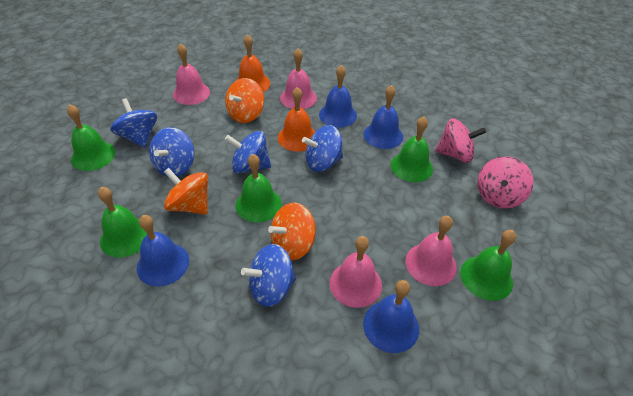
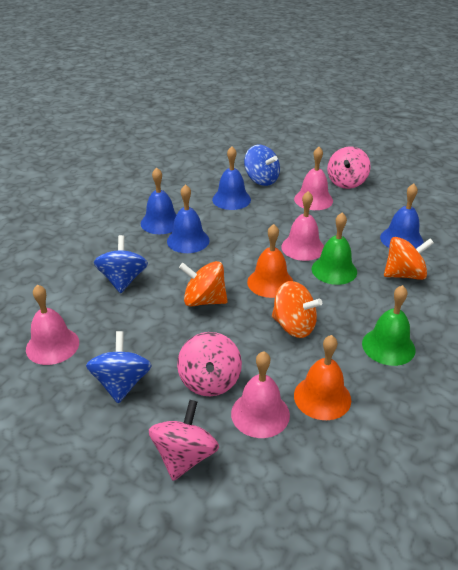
blue spinning top: 5 -> 3
green bell: 5 -> 2
pink spinning top: 2 -> 3

